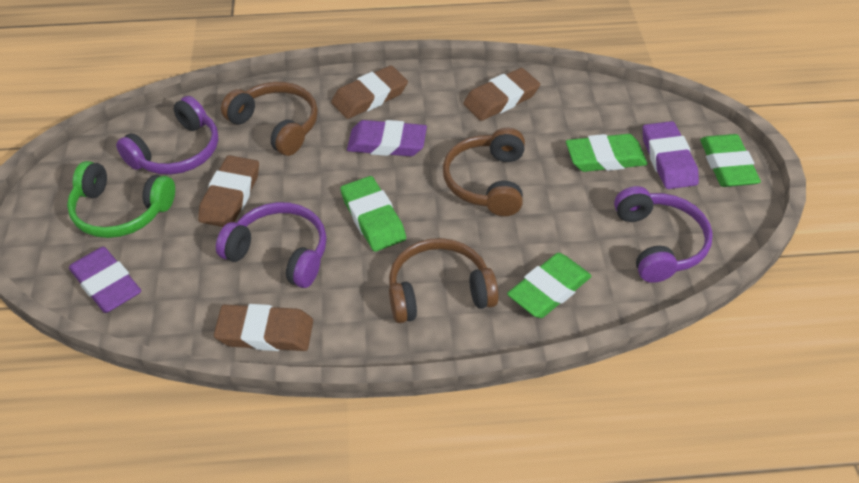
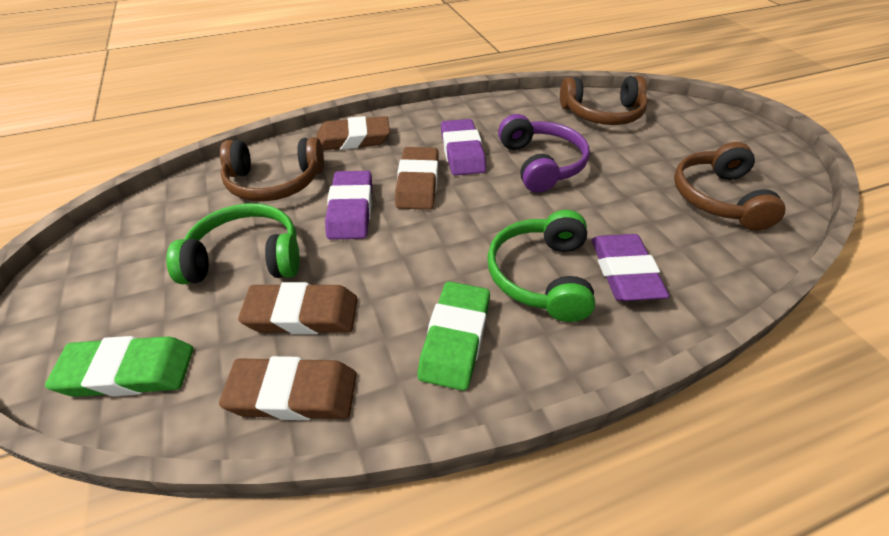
green eraser: 4 -> 2
green headphones: 1 -> 2
purple headphones: 3 -> 1

